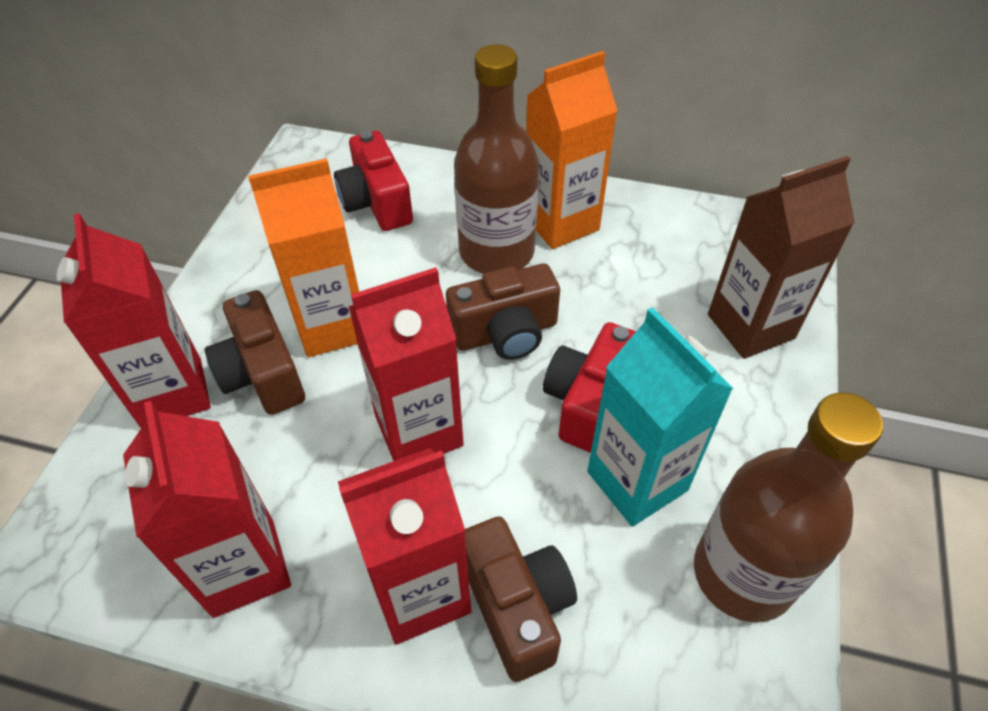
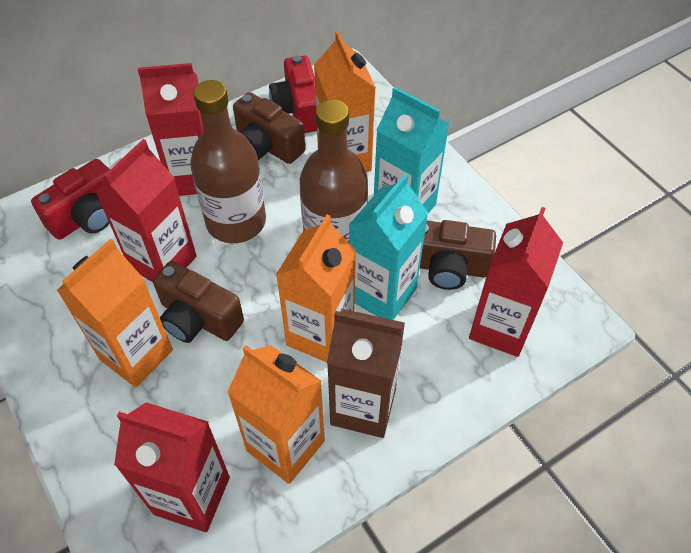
orange carton: 2 -> 4
turquoise carton: 1 -> 2

